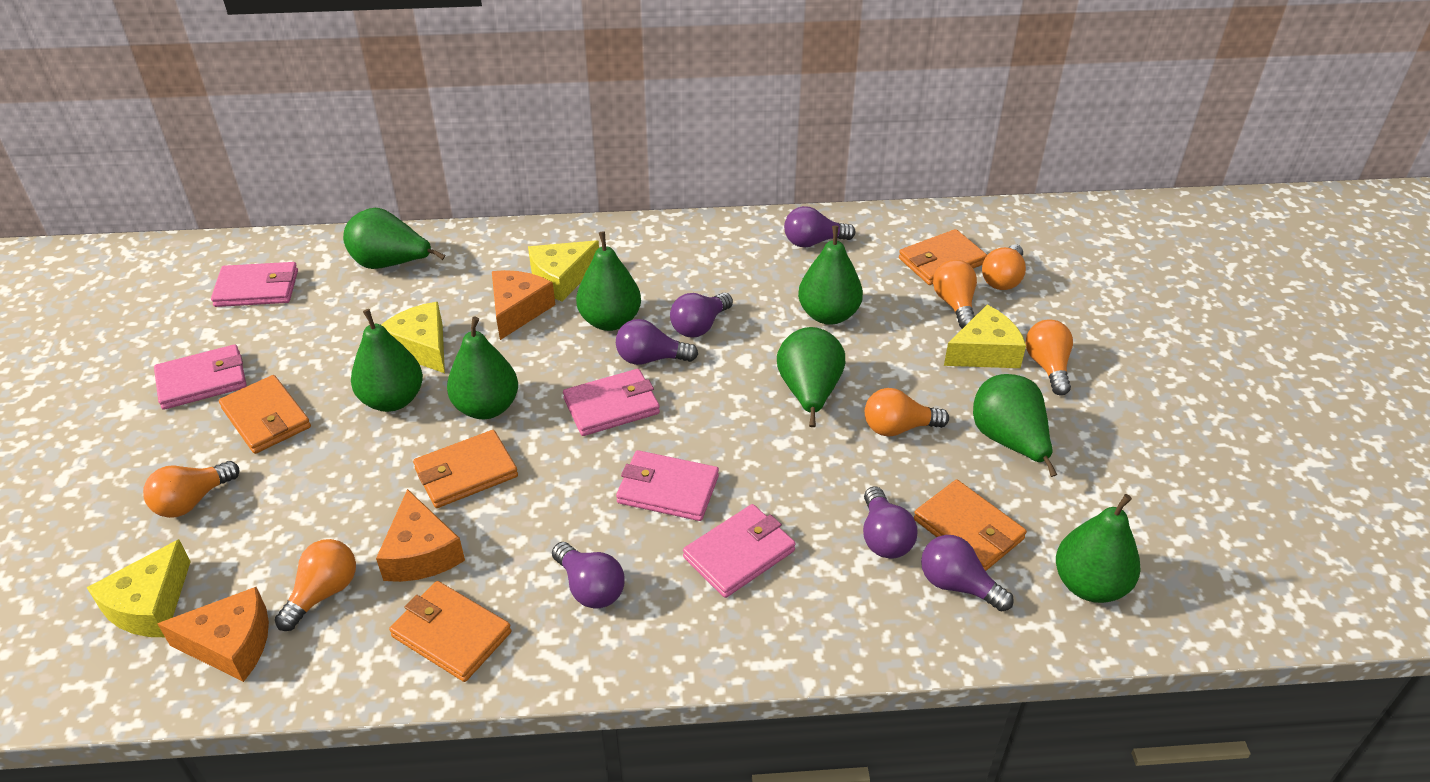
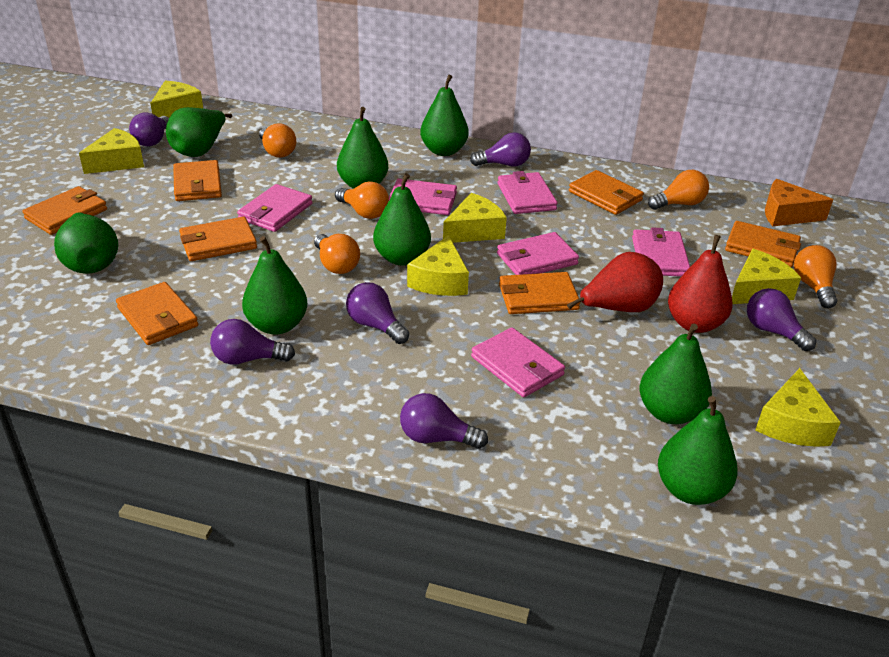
orange cheese: 3 -> 1
orange light bulb: 6 -> 5
orange wallet: 5 -> 7
pink wallet: 5 -> 6
red pear: 0 -> 2
yellow cheese: 4 -> 6

